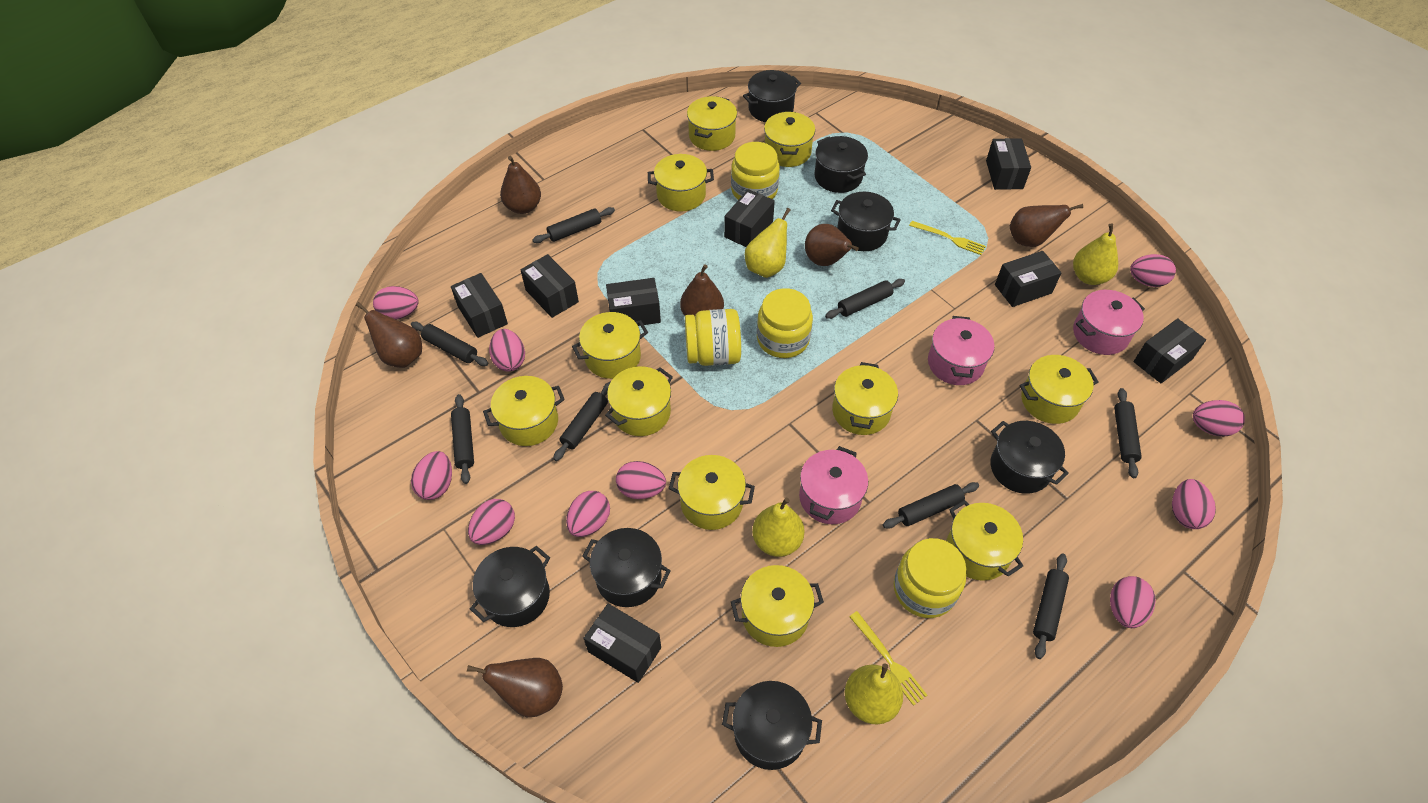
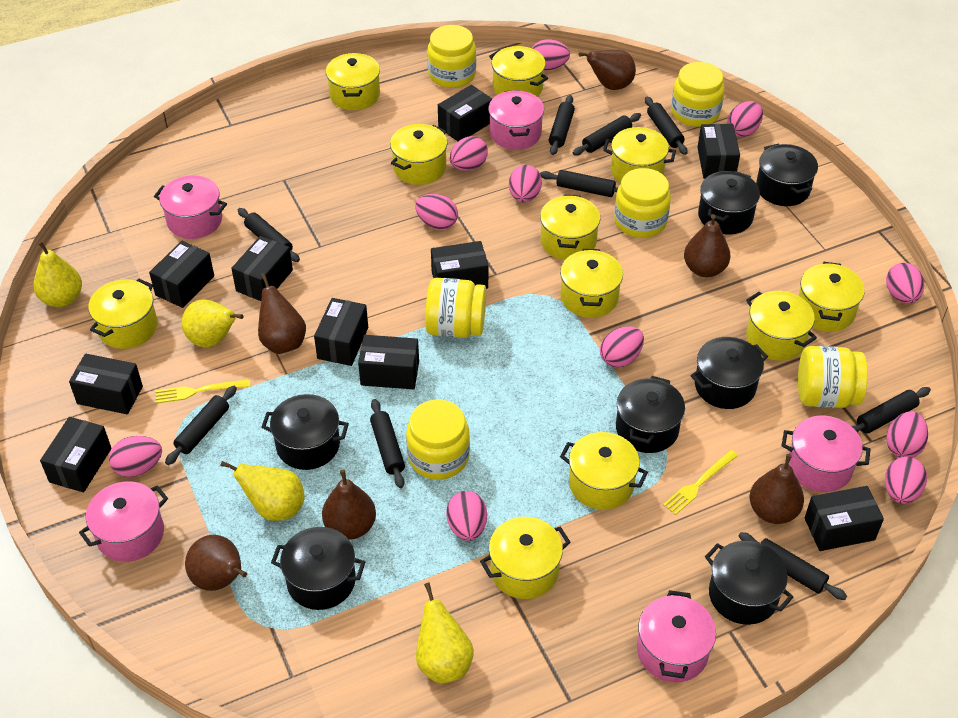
black box: 8 -> 10
black rolling pin: 8 -> 9
pink egg: 10 -> 11
pink pot: 3 -> 5
yellow jar: 4 -> 6

